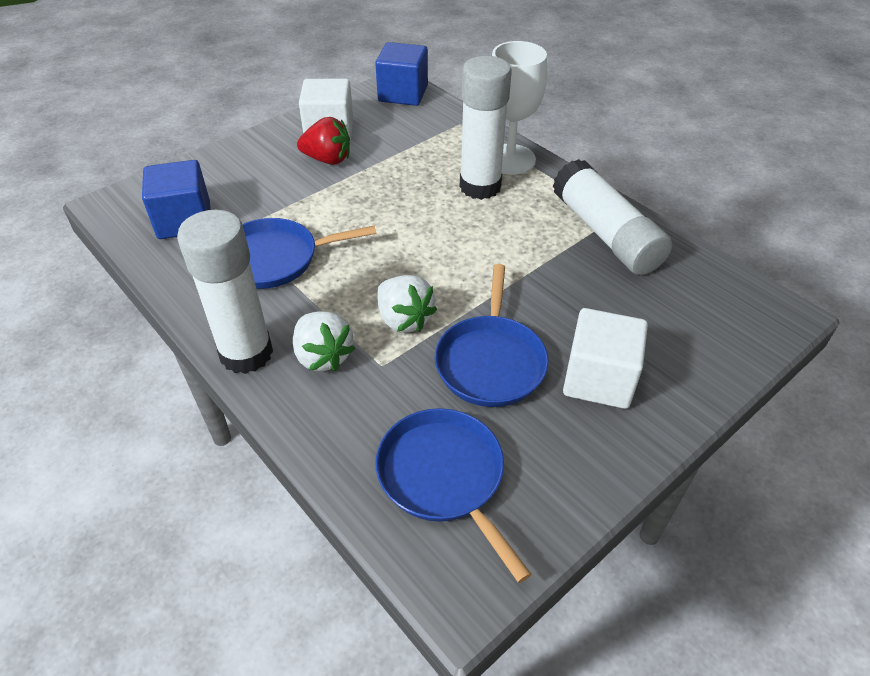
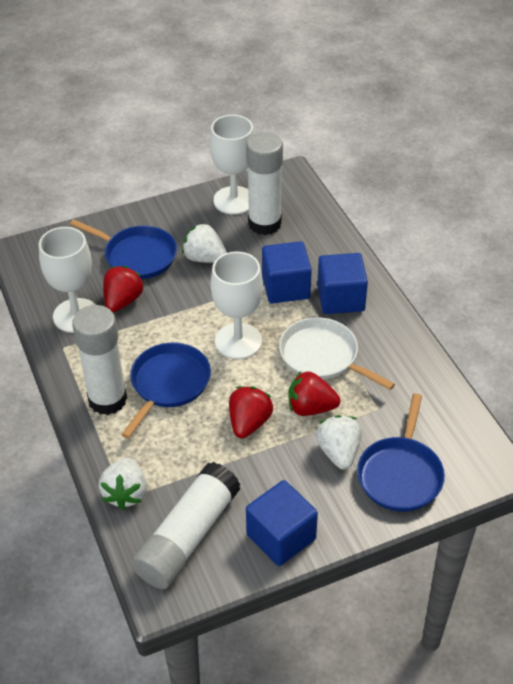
blue cube: 2 -> 3
red strawberry: 1 -> 3
white cube: 2 -> 0
white goblet: 1 -> 3
white pan: 0 -> 1
white strawberry: 2 -> 3

